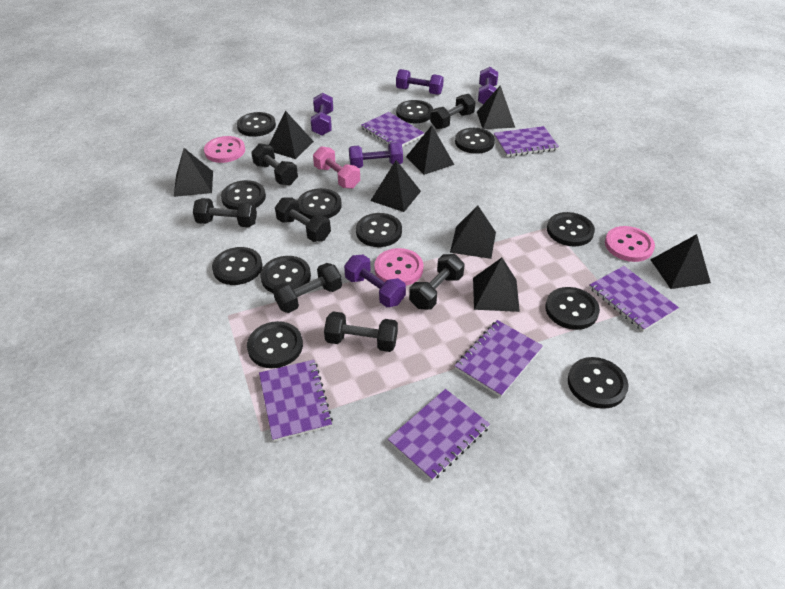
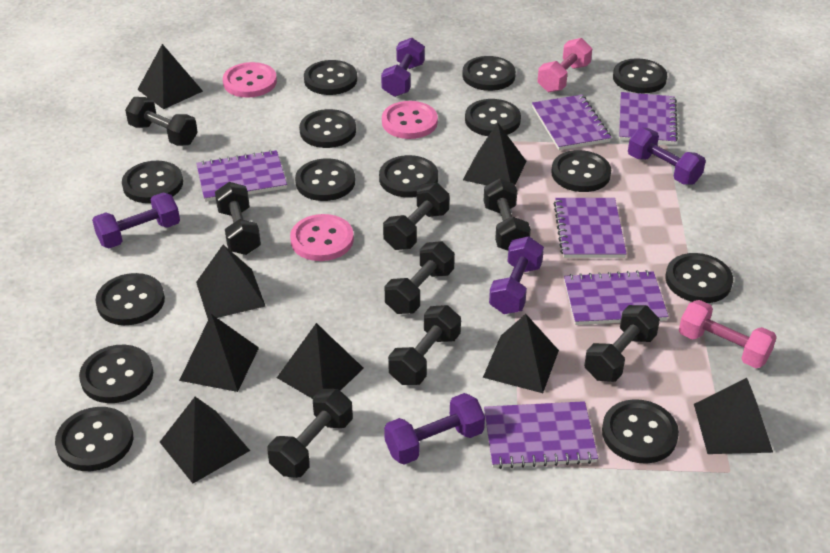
black button: 12 -> 14
black dumbbell: 7 -> 8
pink dumbbell: 1 -> 2

